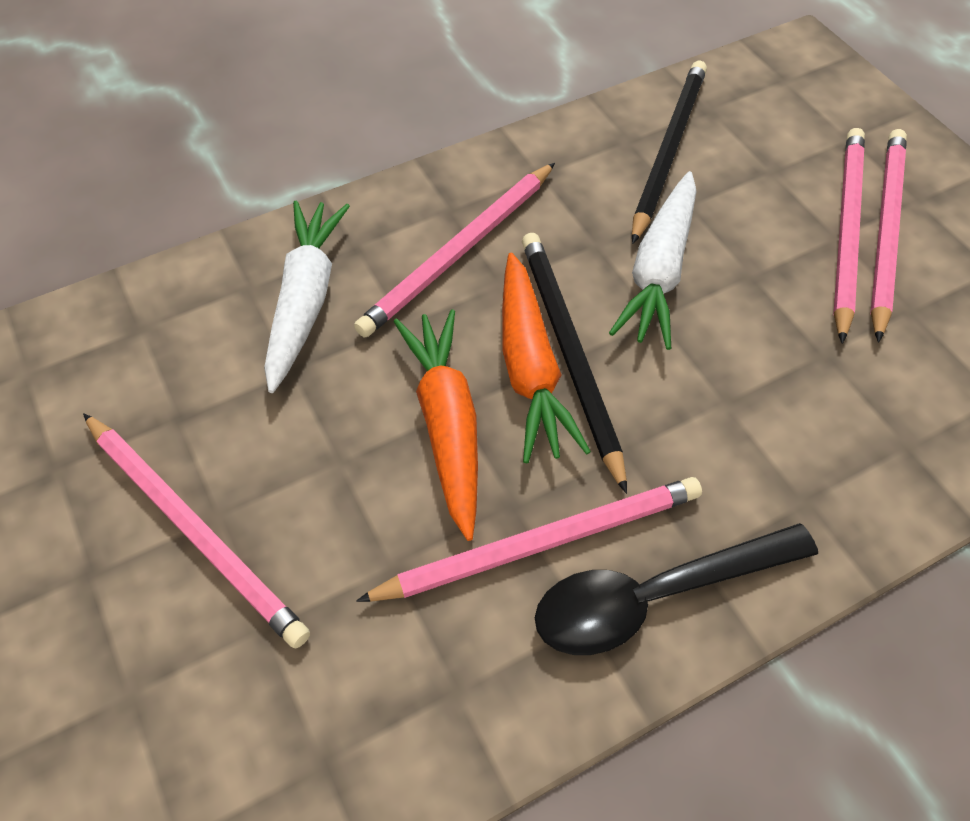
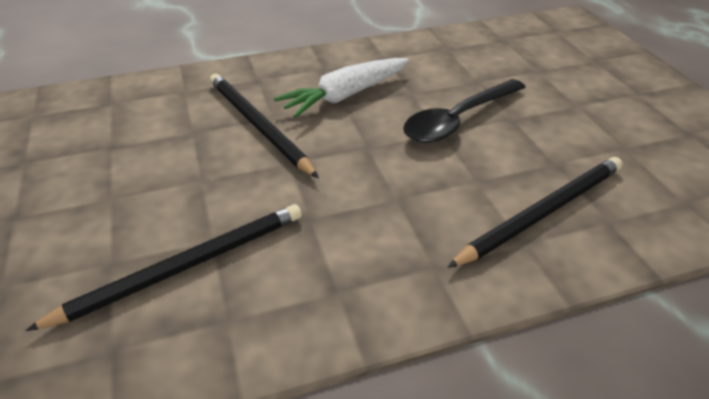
black pencil: 2 -> 3
orange carrot: 2 -> 0
pink pencil: 5 -> 0
white carrot: 2 -> 1

